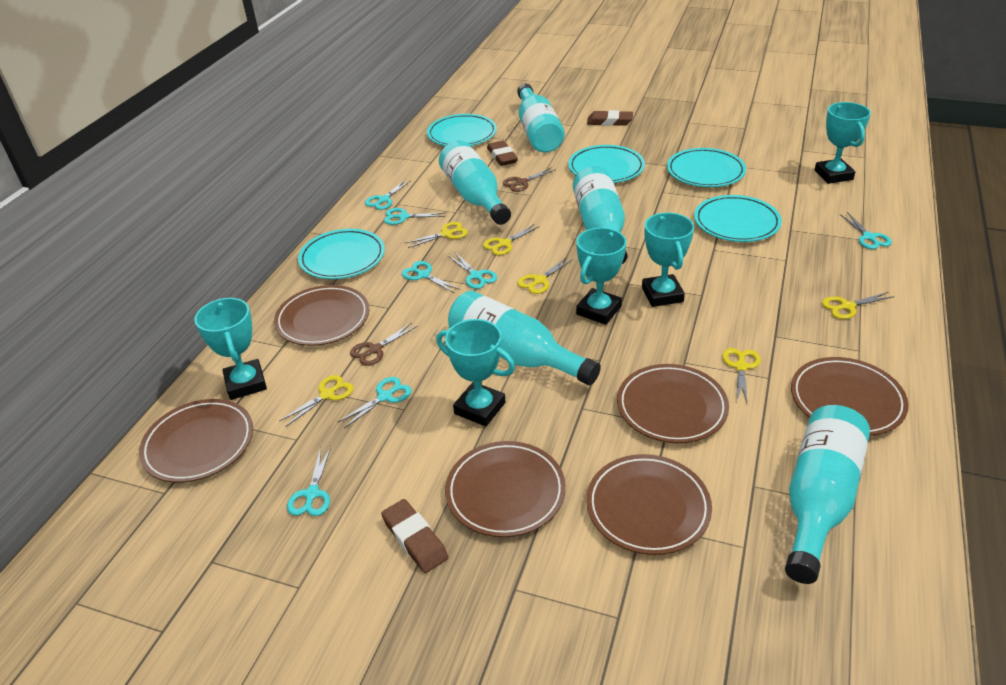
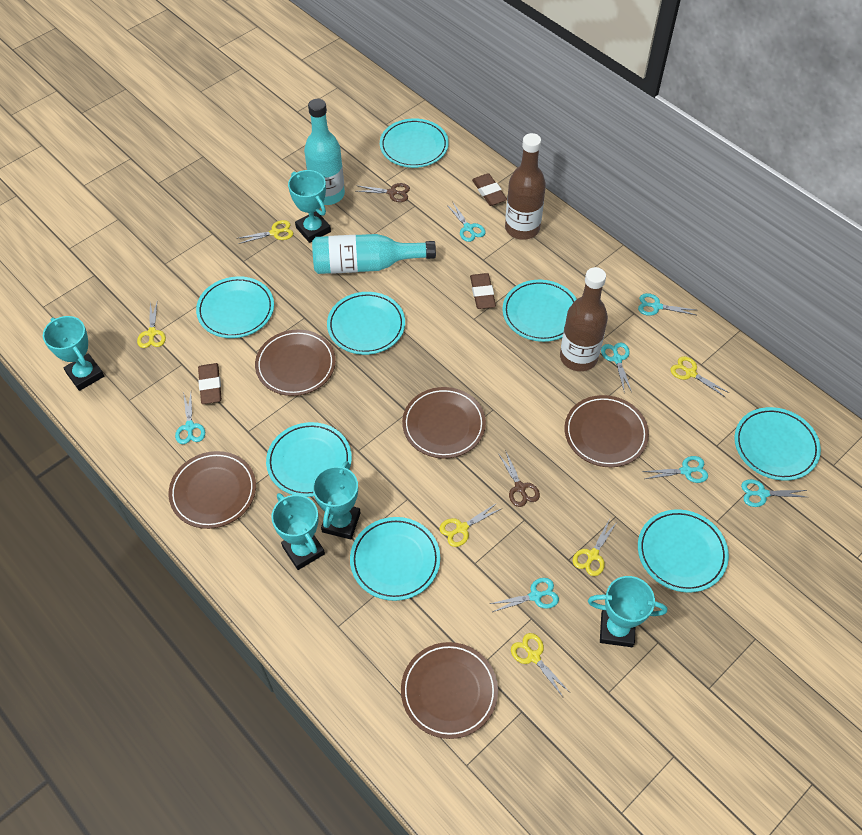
brown bottle: 0 -> 2
brown plate: 6 -> 5
turquoise bottle: 5 -> 2
turquoise plate: 5 -> 8

